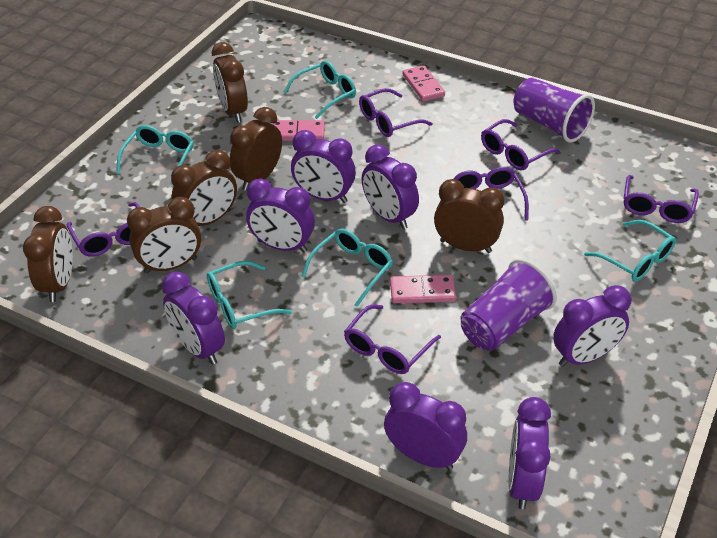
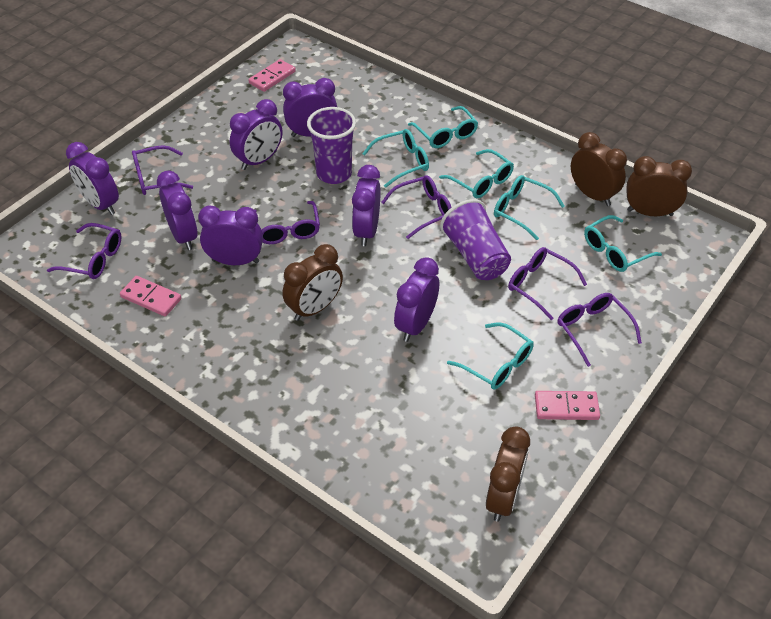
brown clock: 6 -> 4
turquoise glasses: 5 -> 6

